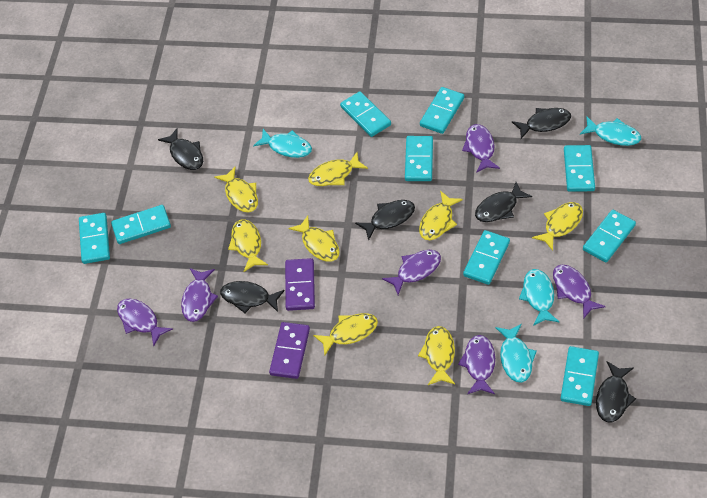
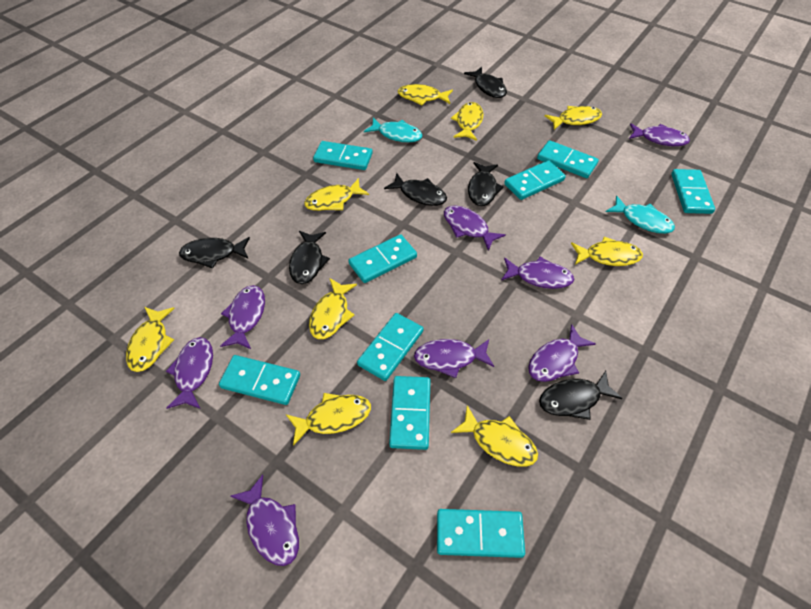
purple domino: 2 -> 0
purple fish: 6 -> 8
turquoise fish: 4 -> 2
yellow fish: 8 -> 9

